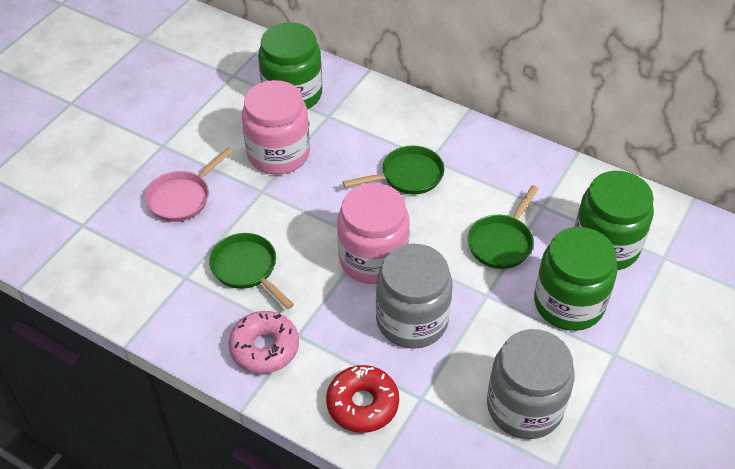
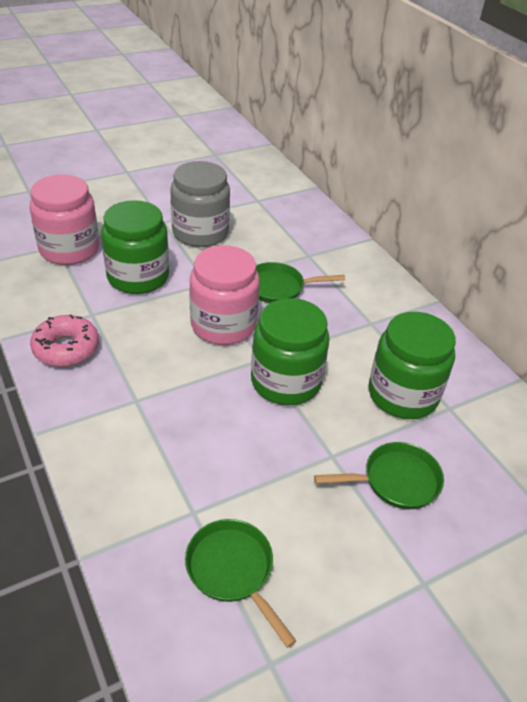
grey jar: 2 -> 1
pink pan: 1 -> 0
red donut: 1 -> 0

